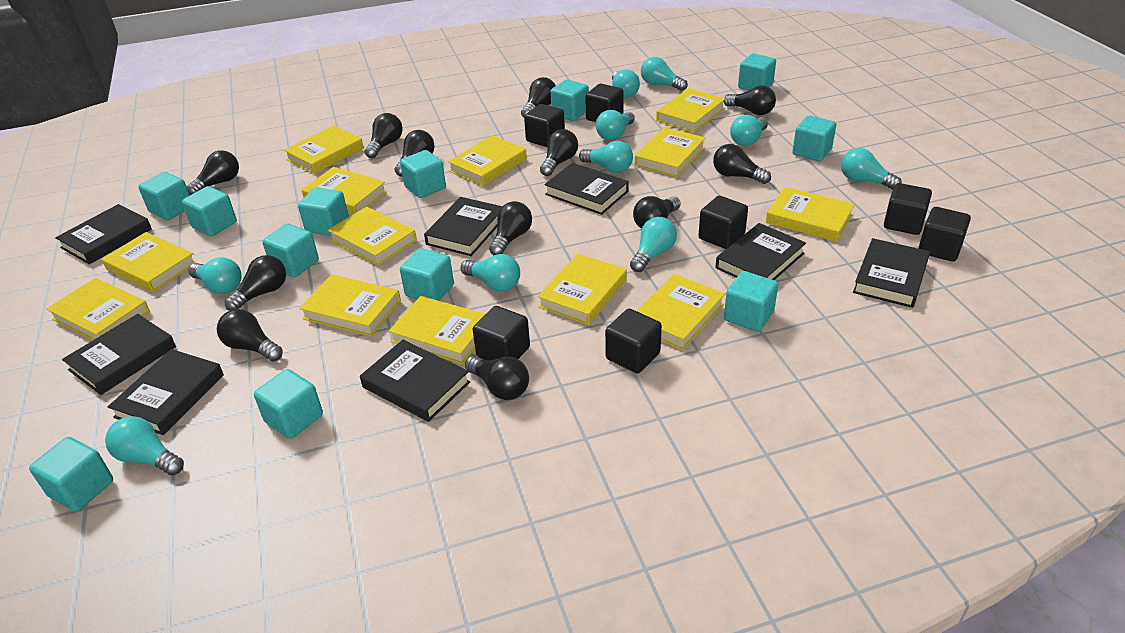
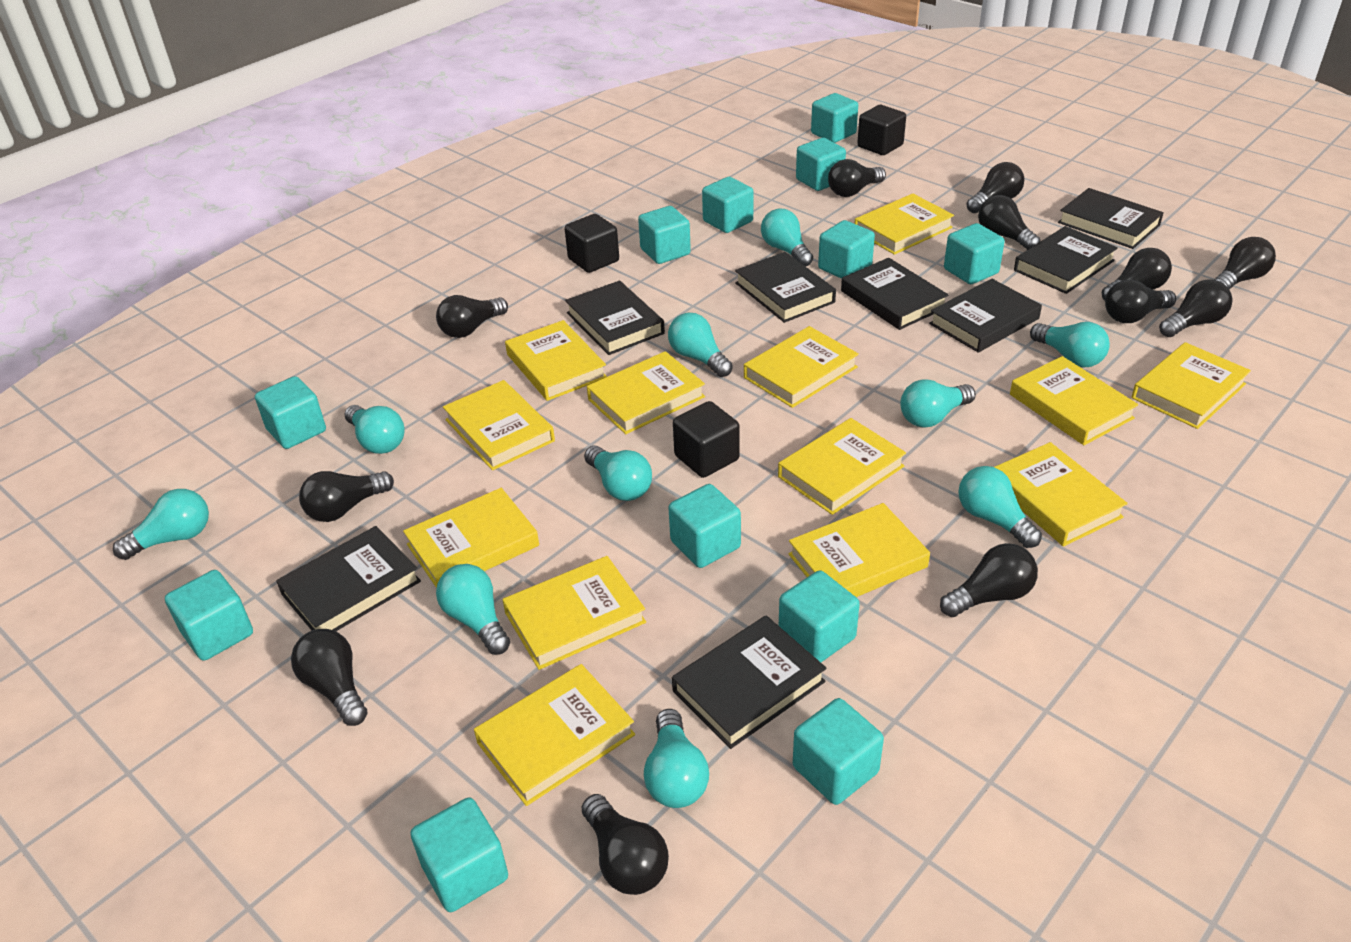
black cube: 7 -> 3

